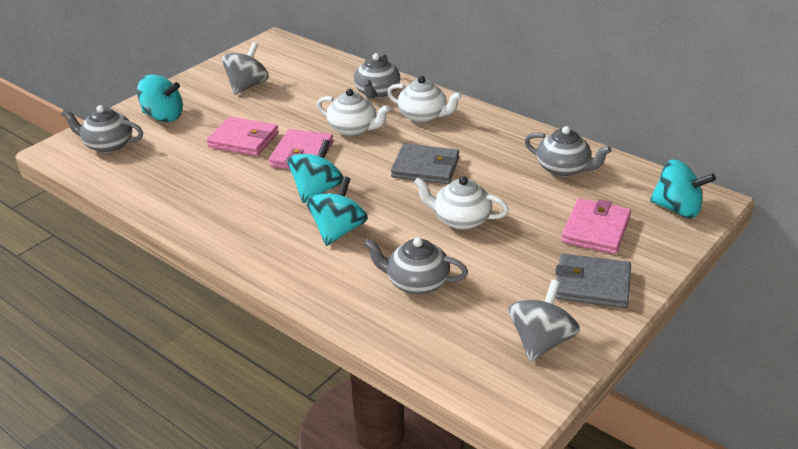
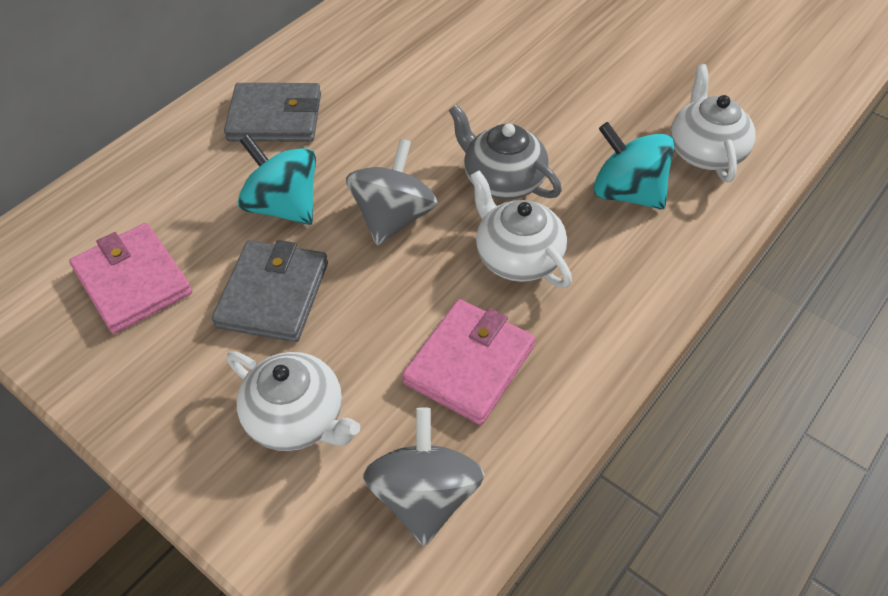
grey teapot: 4 -> 1
pink wallet: 3 -> 2
turquoise spinning top: 4 -> 2

